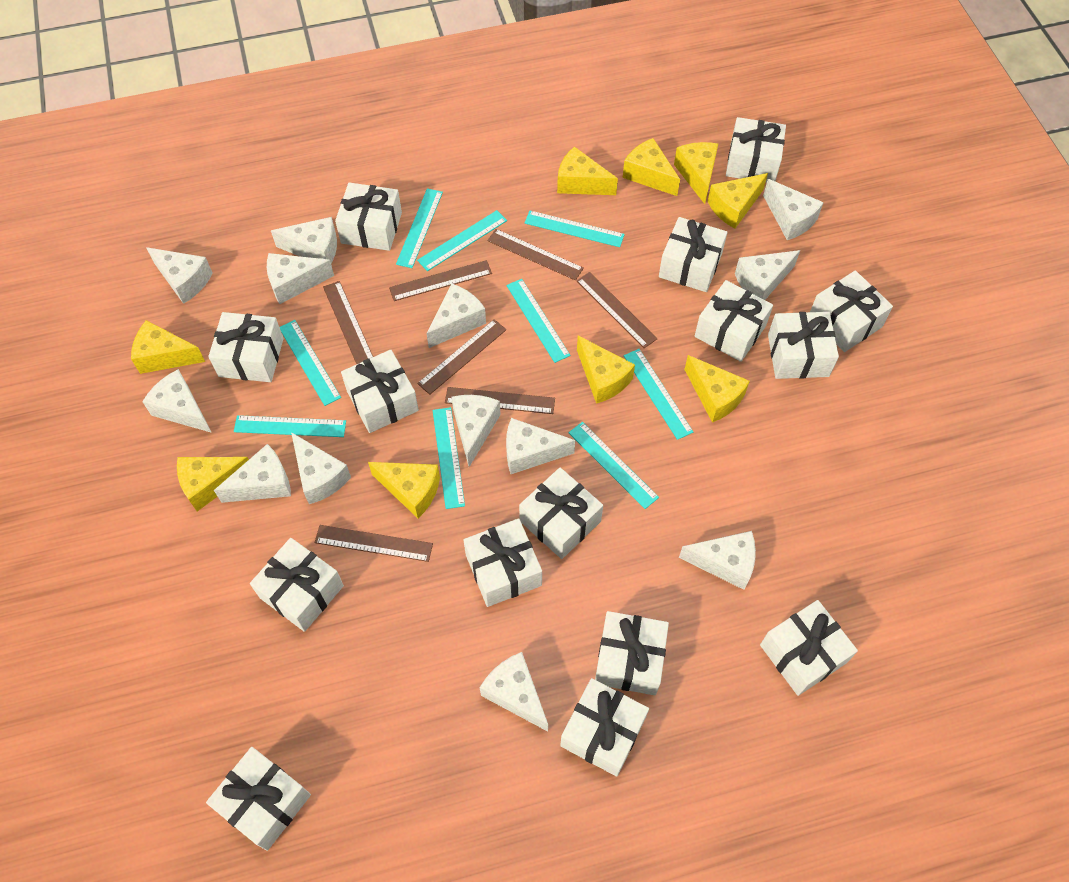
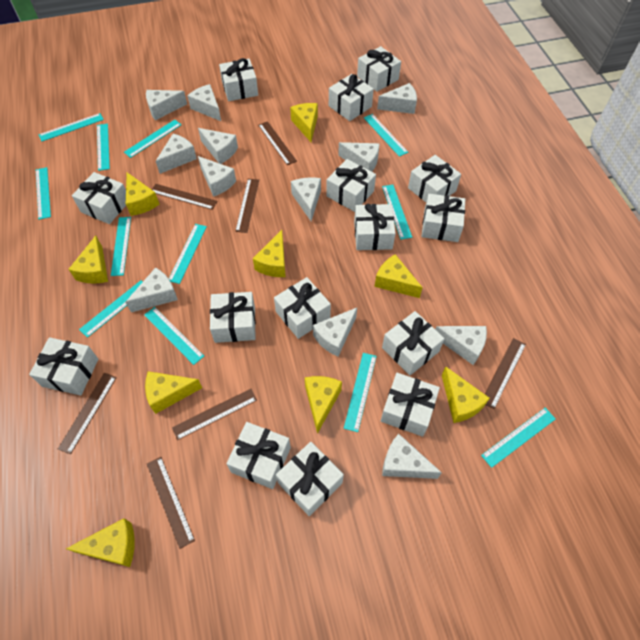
turquoise ruler: 9 -> 12
white cheese: 13 -> 12

